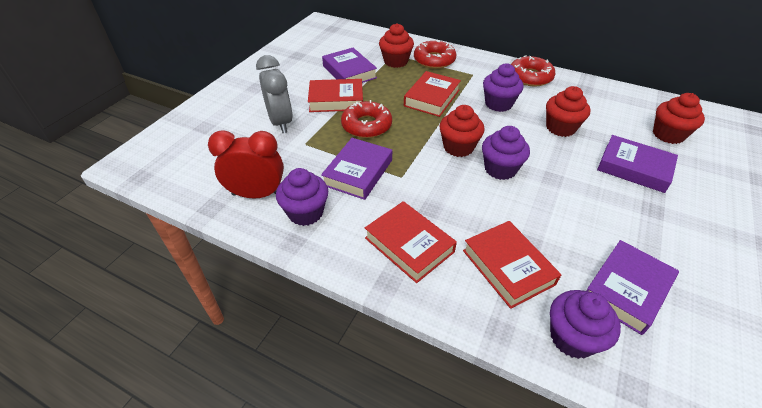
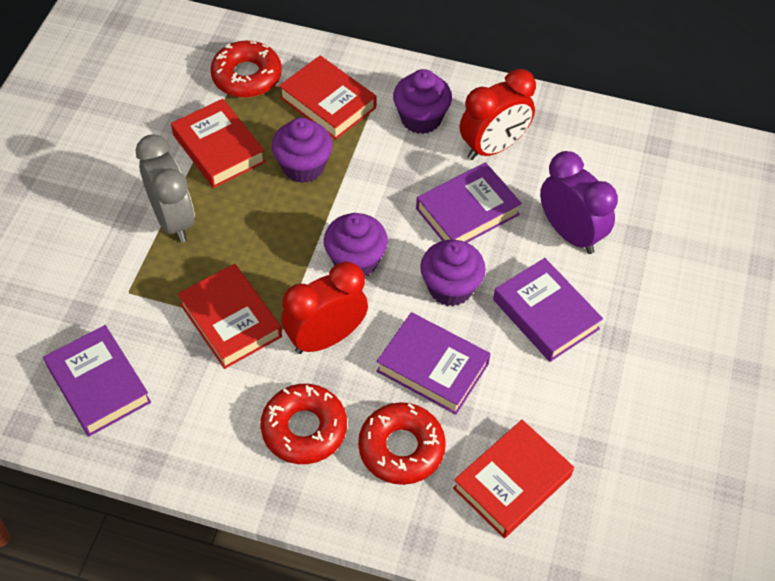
purple clock: 0 -> 1
red clock: 1 -> 2
red cupcake: 4 -> 0

